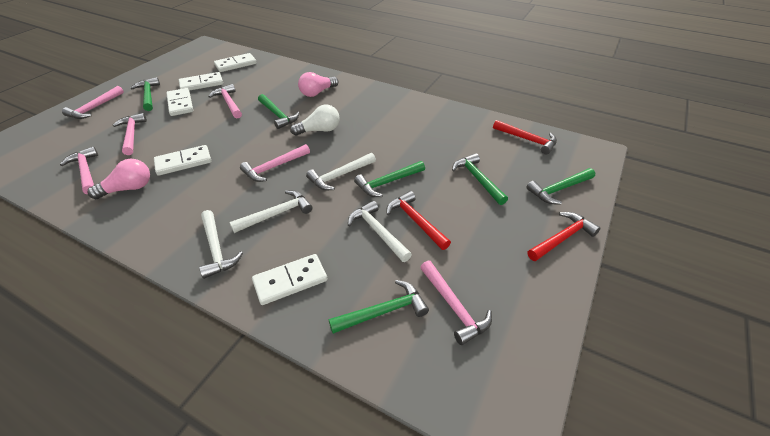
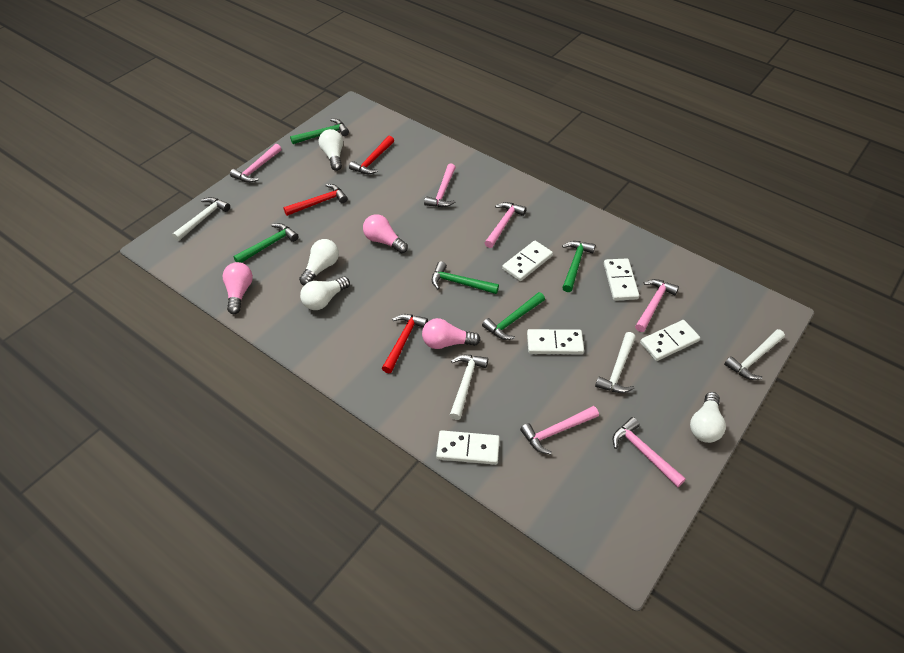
green hammer: 6 -> 5
pink light bulb: 2 -> 3
white light bulb: 1 -> 4

